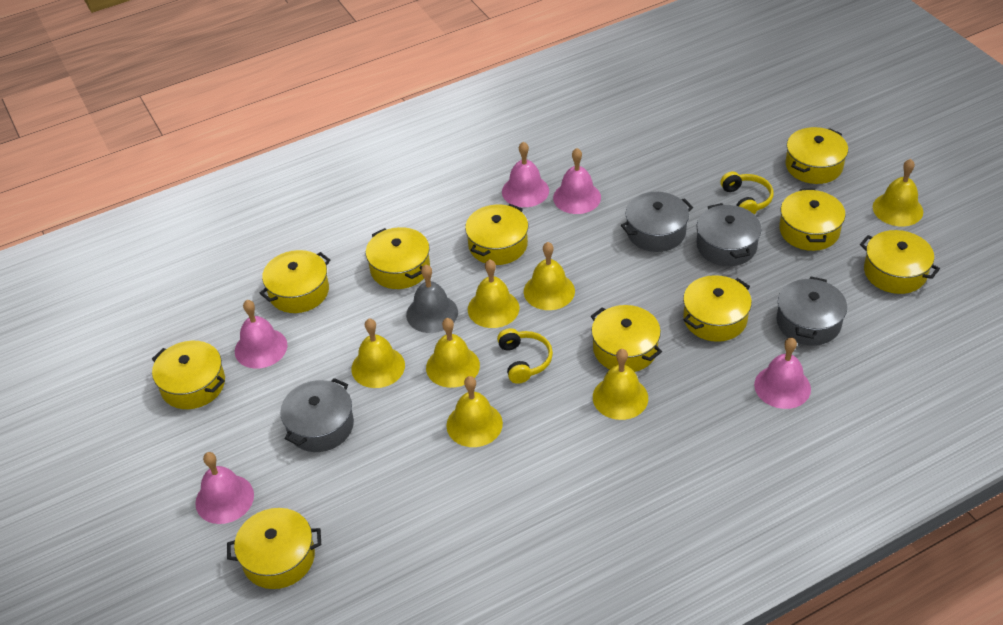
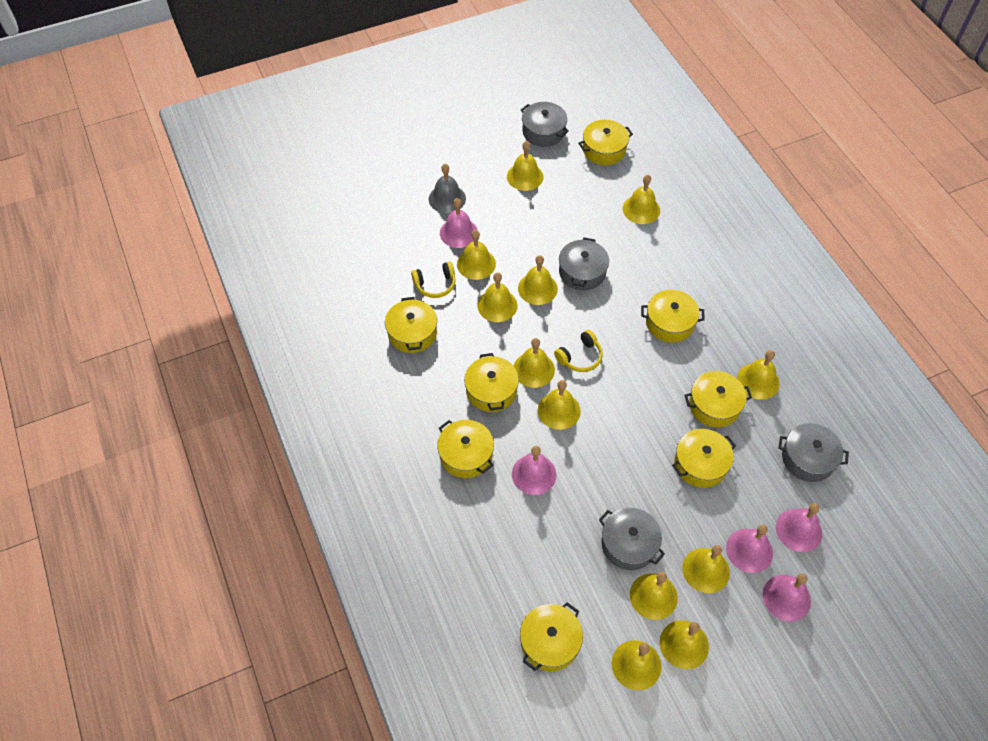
yellow bell: 7 -> 12
yellow pot: 10 -> 8

